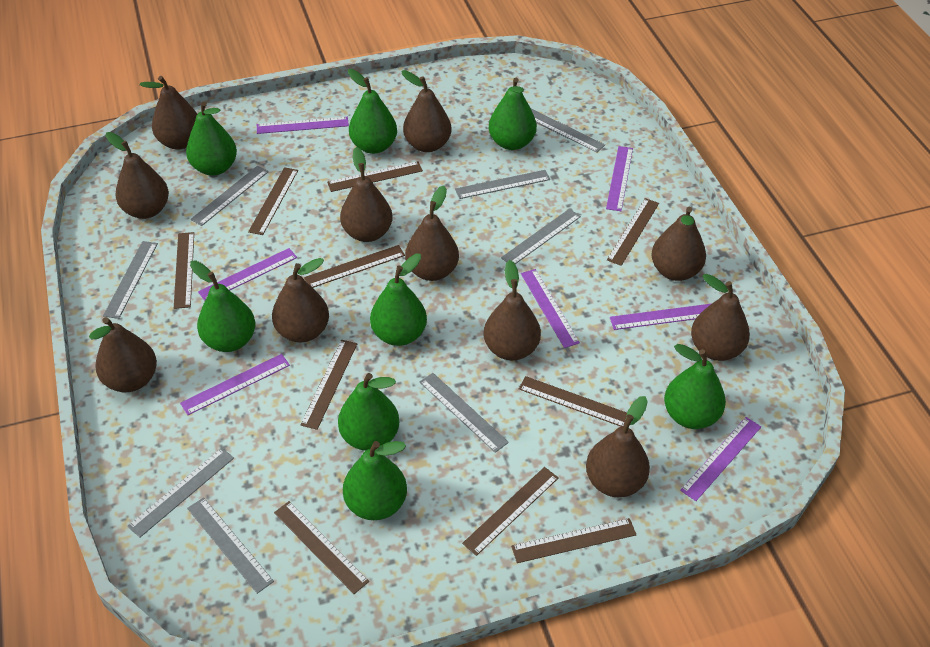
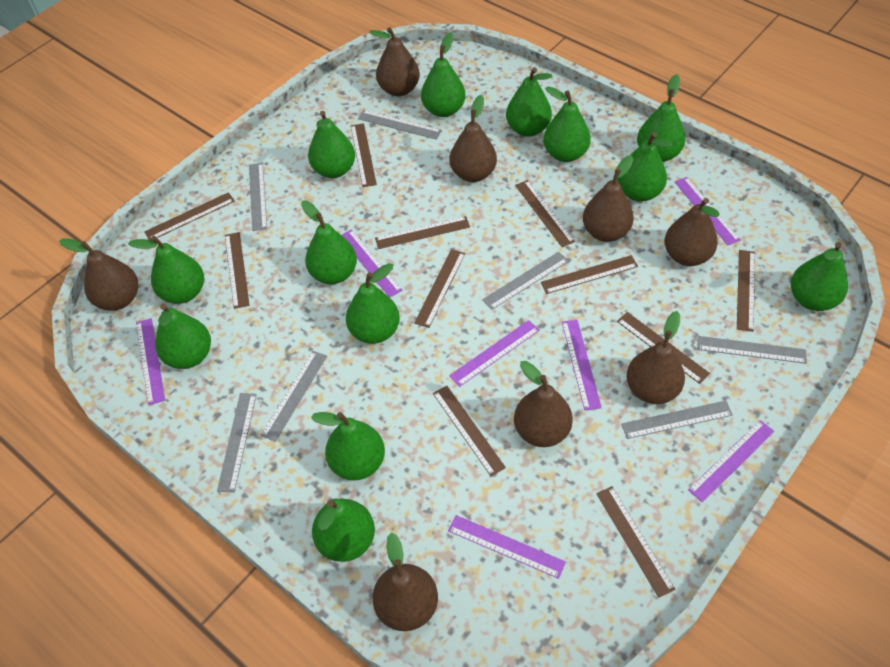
brown pear: 11 -> 8
brown ruler: 10 -> 11
green pear: 8 -> 13
grey ruler: 8 -> 7

